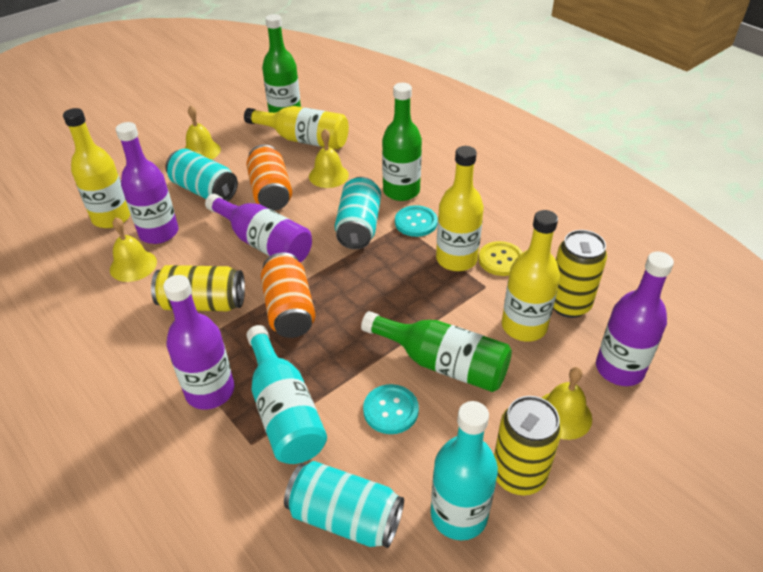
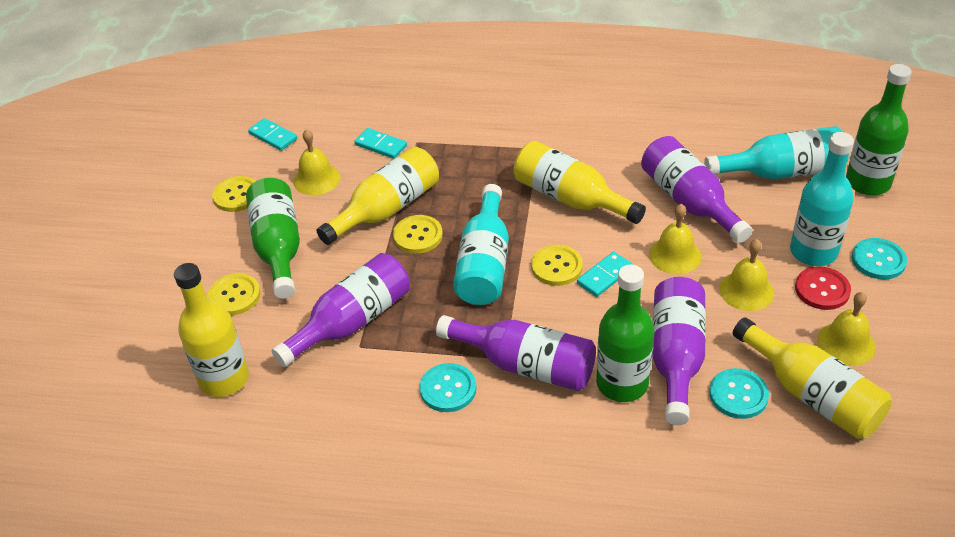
orange can: 2 -> 0
red button: 0 -> 1
turquoise bottle: 2 -> 3
turquoise button: 2 -> 3
turquoise can: 3 -> 0
turquoise domino: 0 -> 3
yellow button: 1 -> 4
yellow can: 3 -> 0

